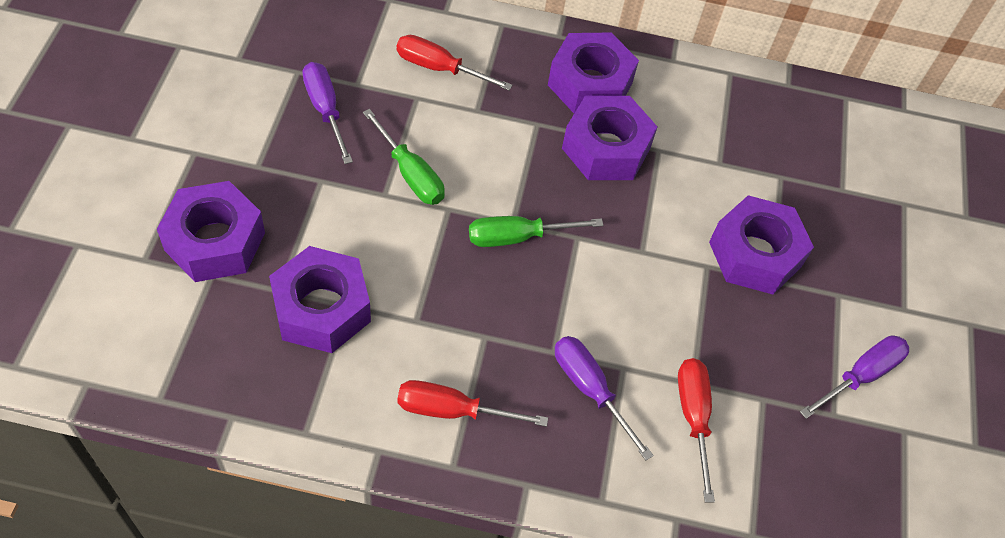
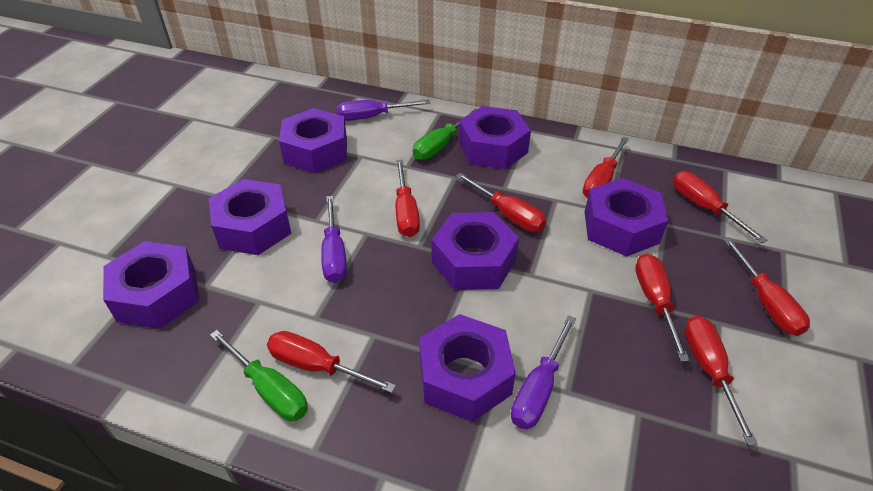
purple nut: 5 -> 7
red screwdriver: 3 -> 8

